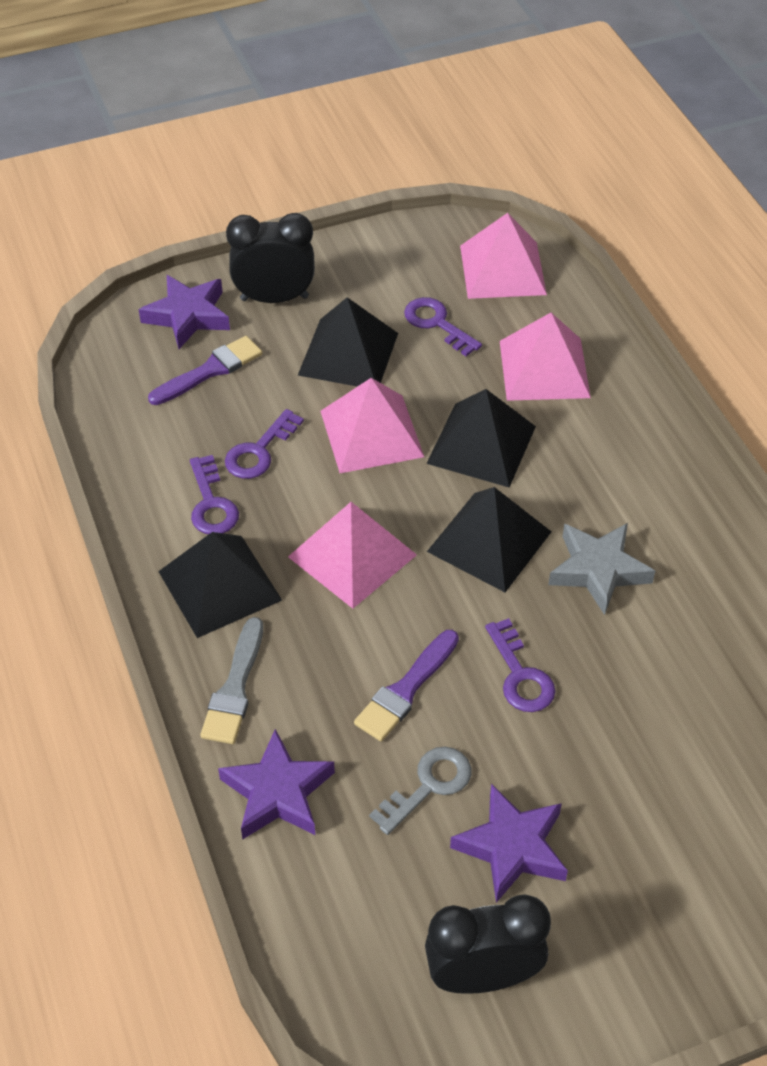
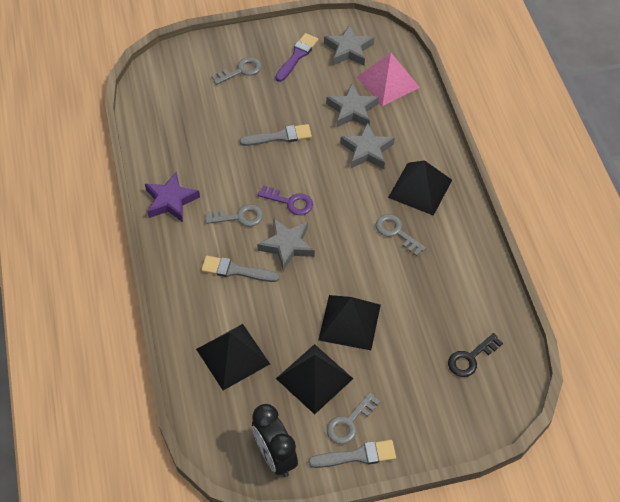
black clock: 2 -> 1
black key: 0 -> 1
grey brush: 1 -> 3
grey key: 1 -> 4
grey star: 1 -> 4
pink pyramid: 4 -> 1
purple brush: 2 -> 1
purple key: 4 -> 1
purple star: 3 -> 1

